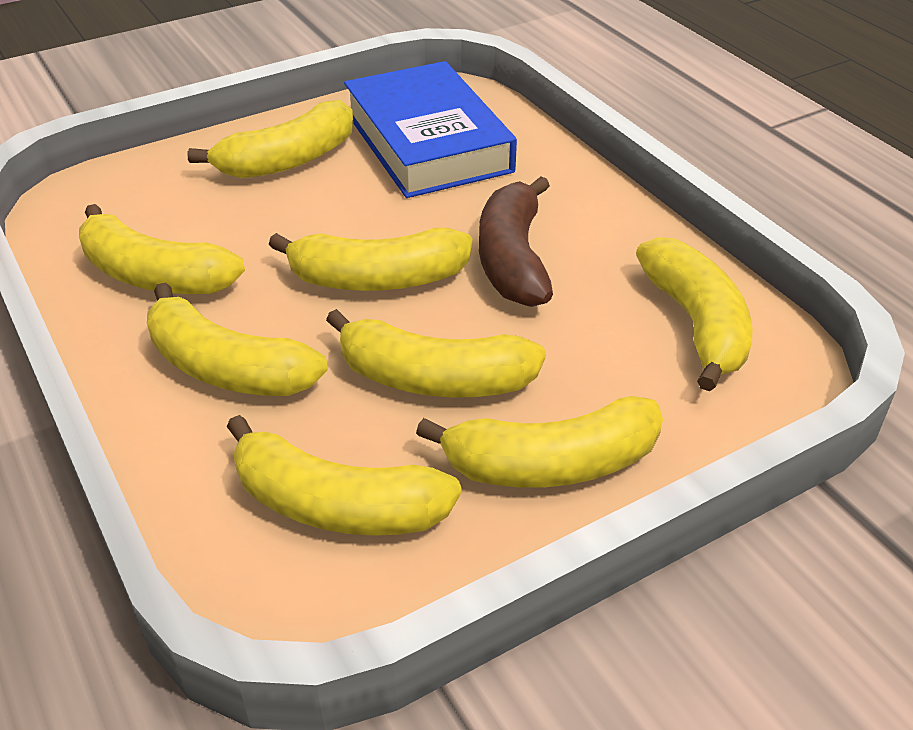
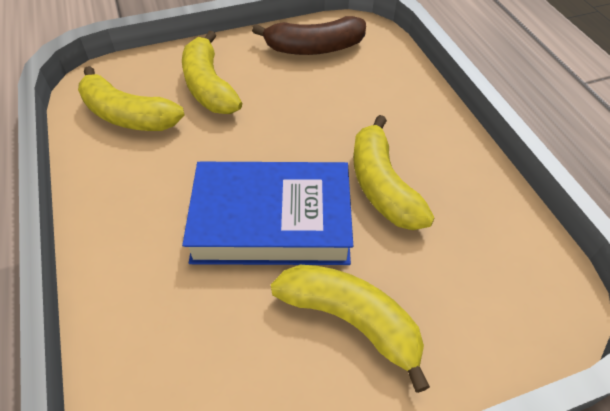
yellow banana: 8 -> 4

